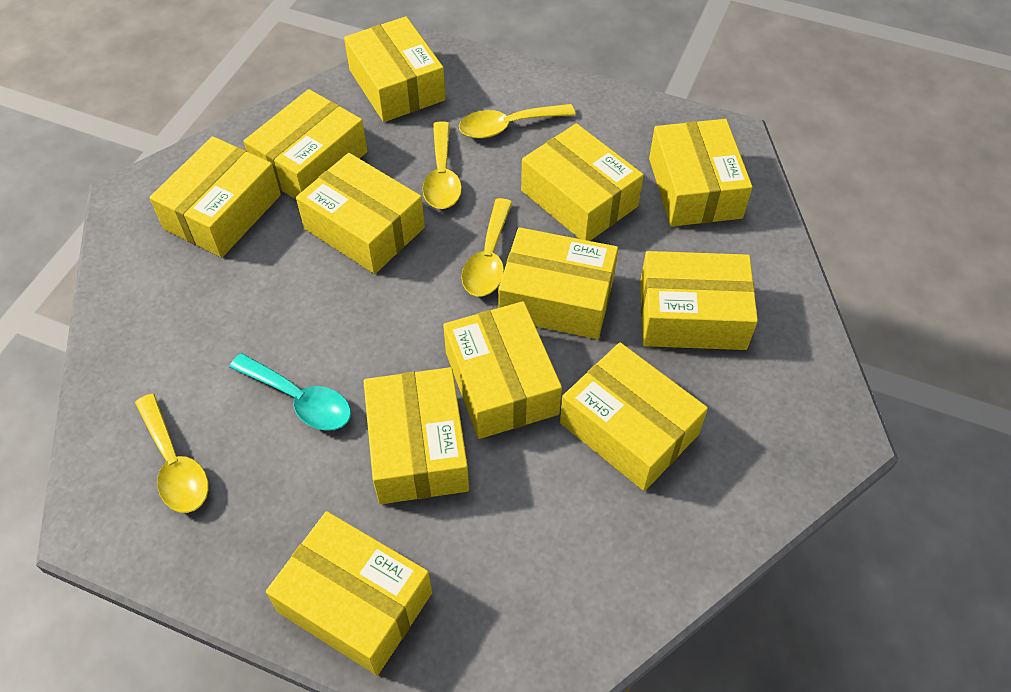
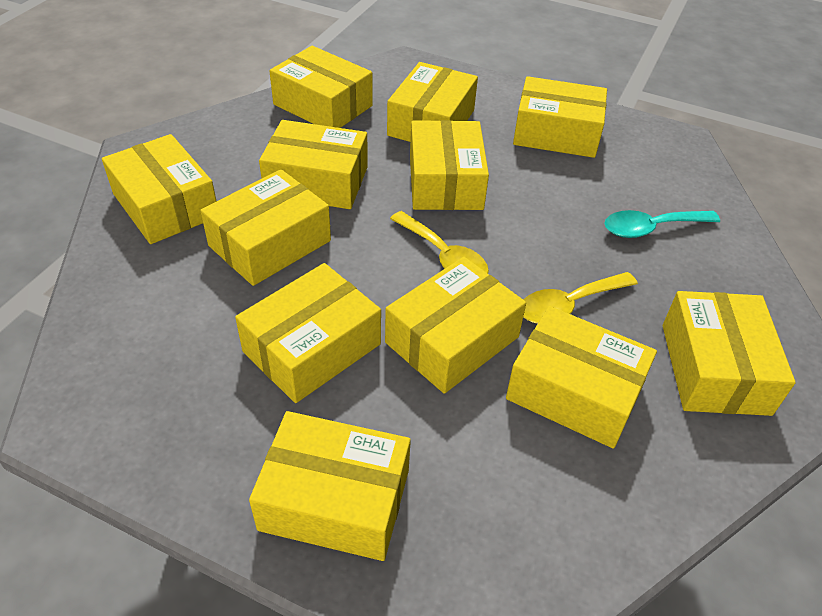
yellow spoon: 4 -> 2

